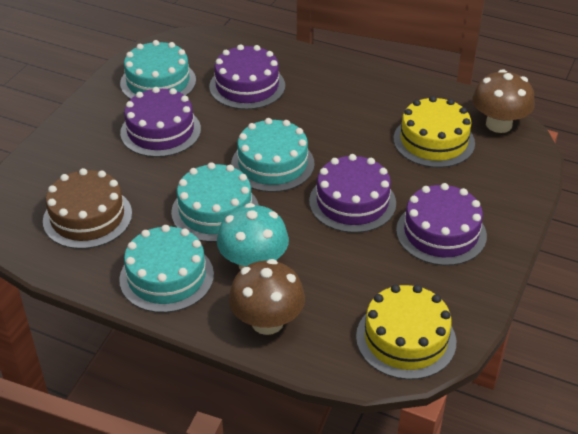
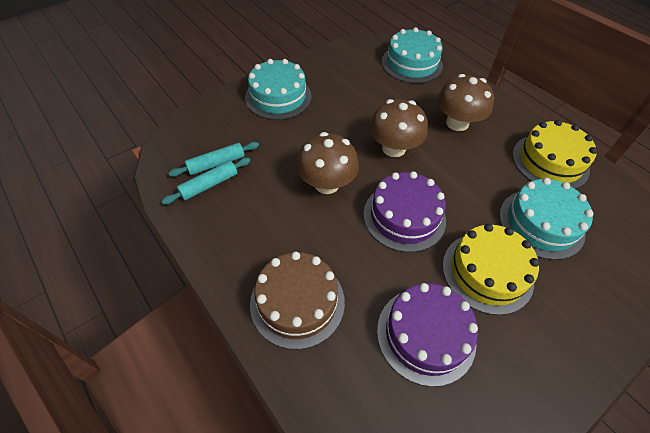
brown mushroom: 2 -> 3
purple cake: 4 -> 2
turquoise cake: 4 -> 3
turquoise mushroom: 1 -> 0
turquoise rolling pin: 0 -> 2

